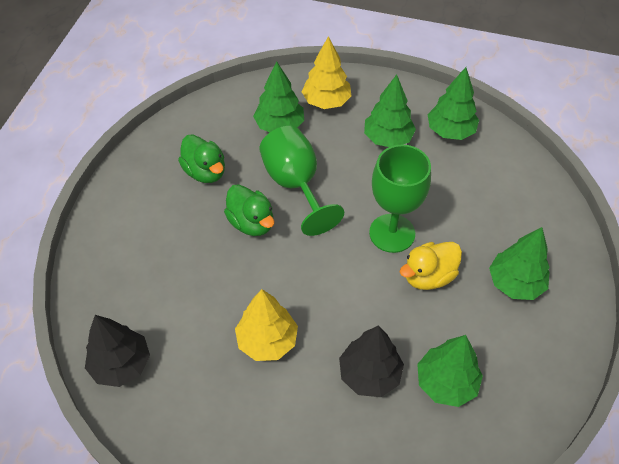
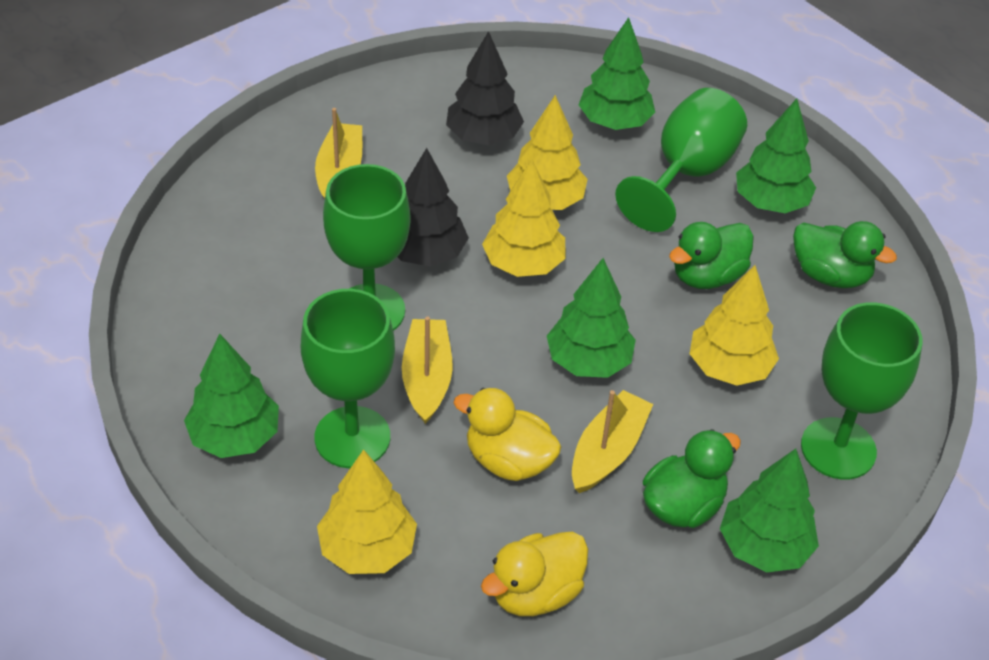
green duck: 2 -> 3
green goblet: 2 -> 4
yellow boat: 0 -> 3
yellow duck: 1 -> 2
yellow tree: 2 -> 4

